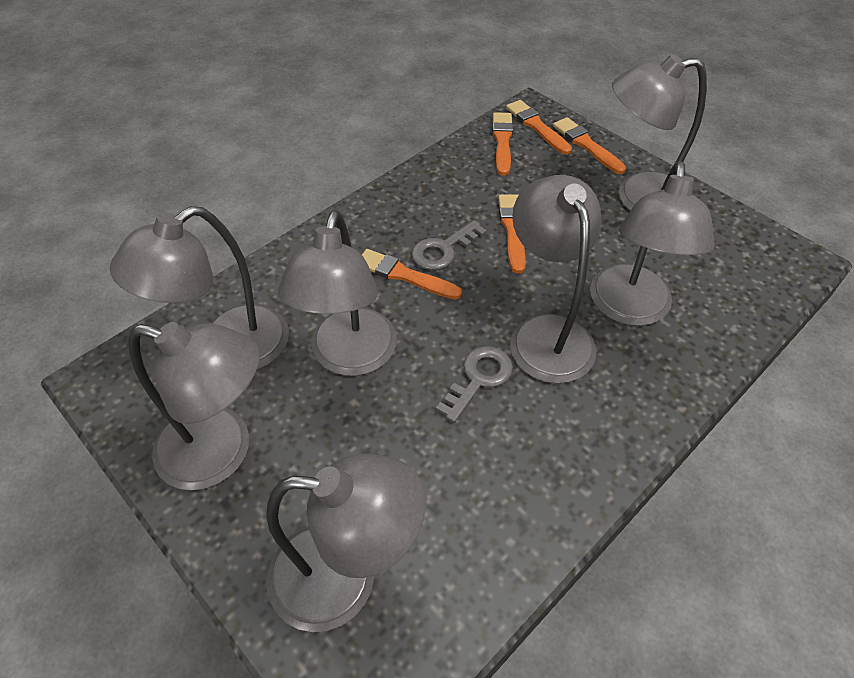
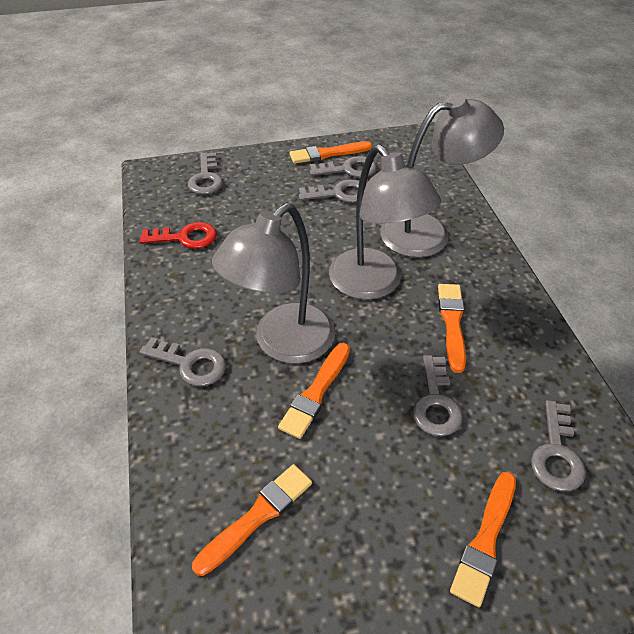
grey key: 2 -> 6
grey lamp: 7 -> 3
red key: 0 -> 1

